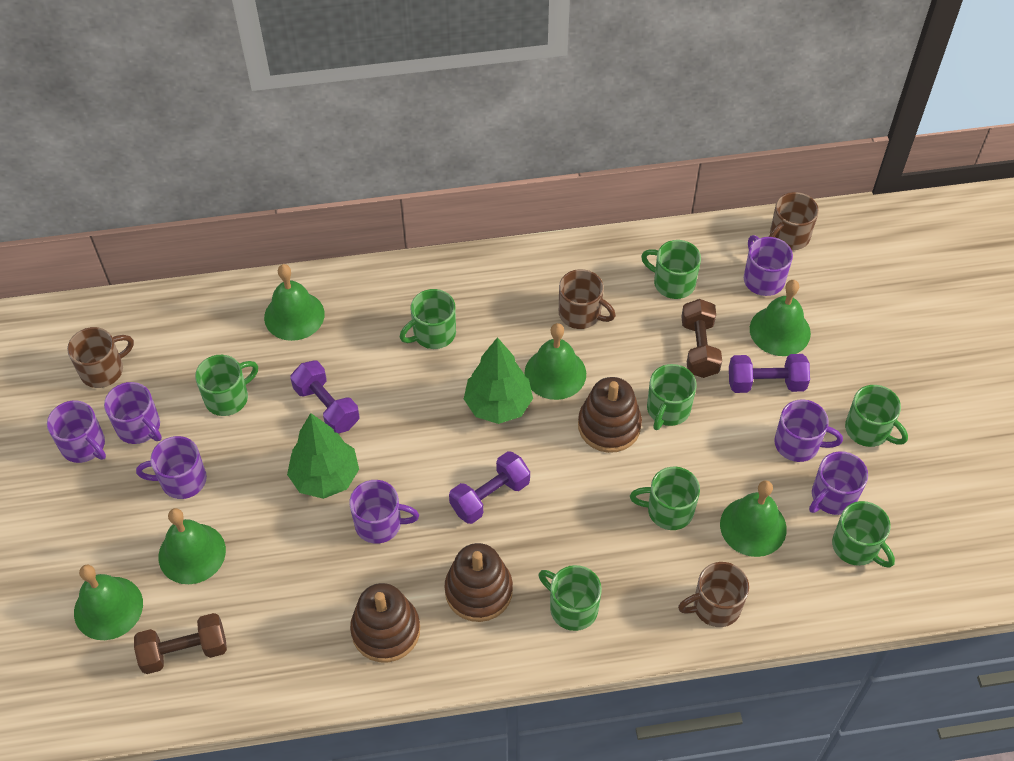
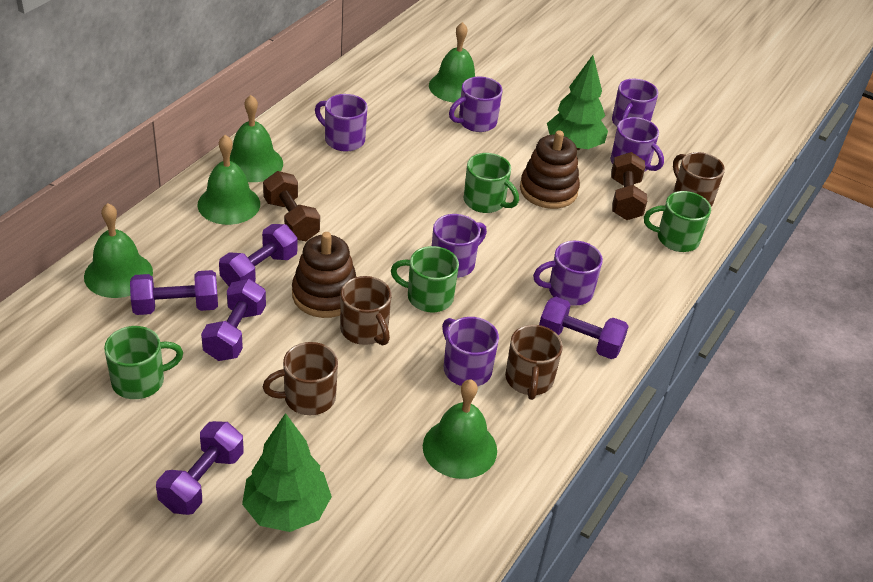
brown stacking toy: 3 -> 2
green bell: 6 -> 5
green mug: 8 -> 4
purple dumbbell: 3 -> 5

